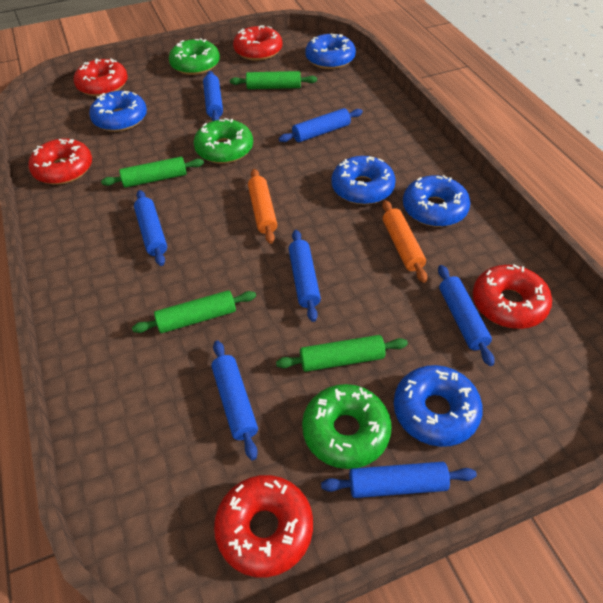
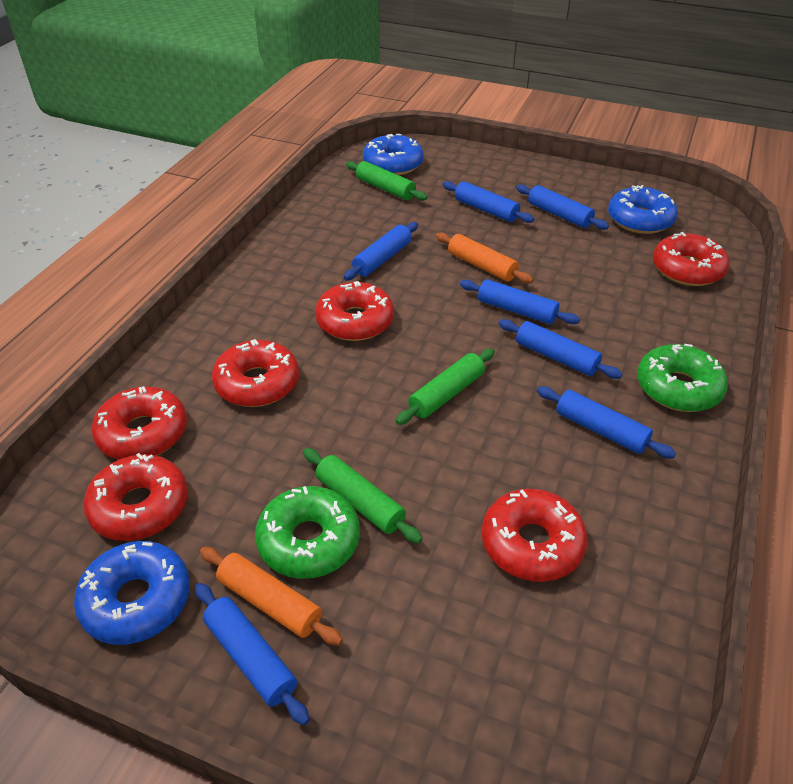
blue donut: 5 -> 3
green donut: 3 -> 2
green rolling pin: 4 -> 3
red donut: 5 -> 6

